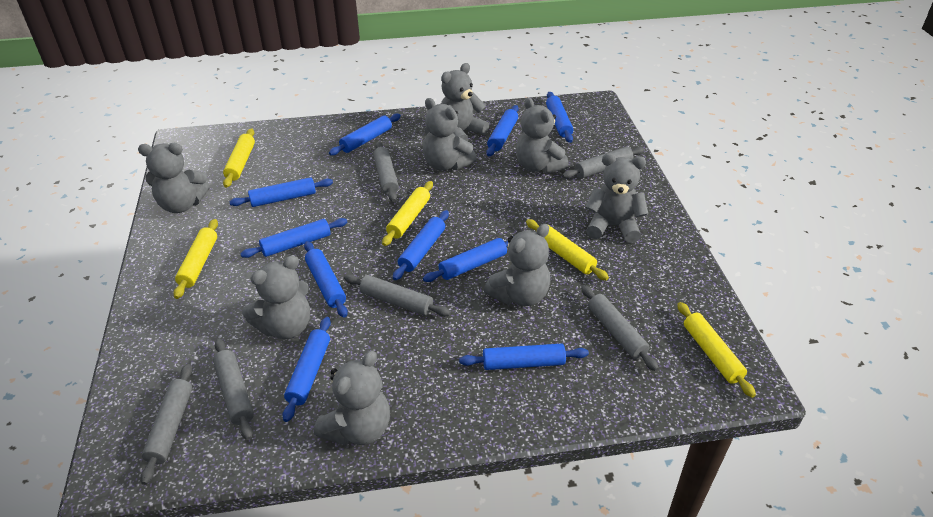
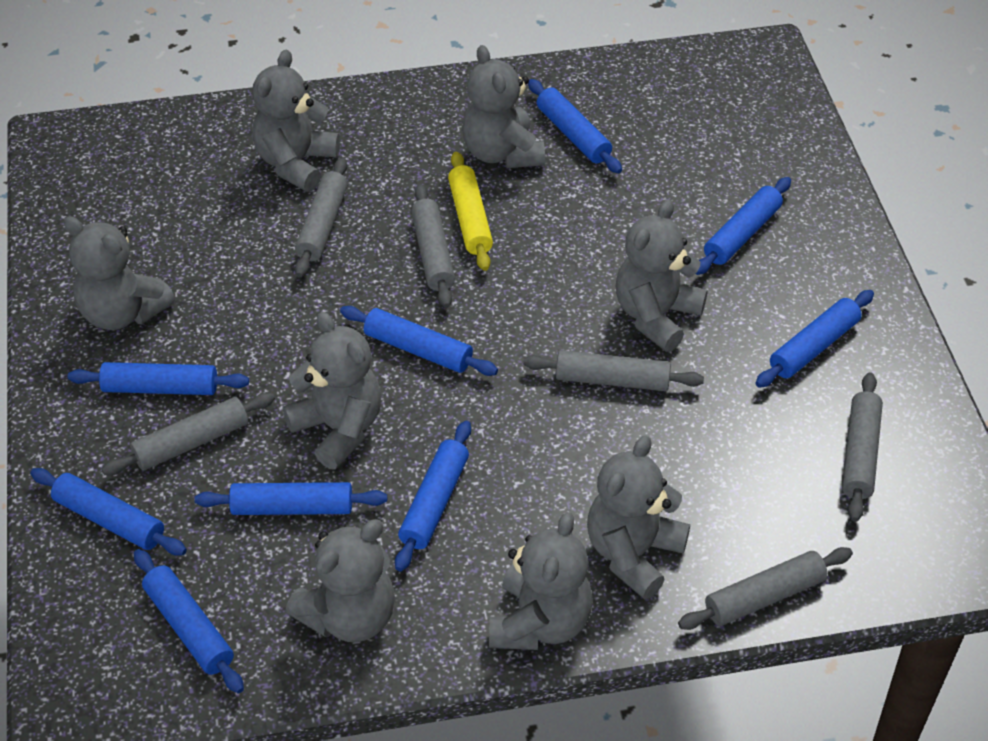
blue rolling pin: 10 -> 9
yellow rolling pin: 5 -> 1

